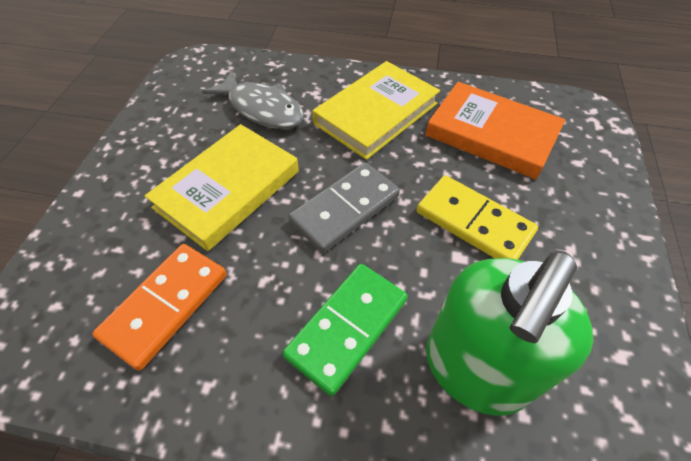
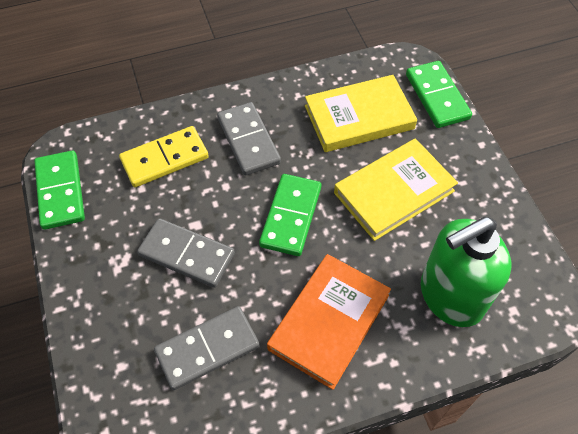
green domino: 1 -> 3
grey domino: 1 -> 3
grey fish: 1 -> 0
orange domino: 1 -> 0

